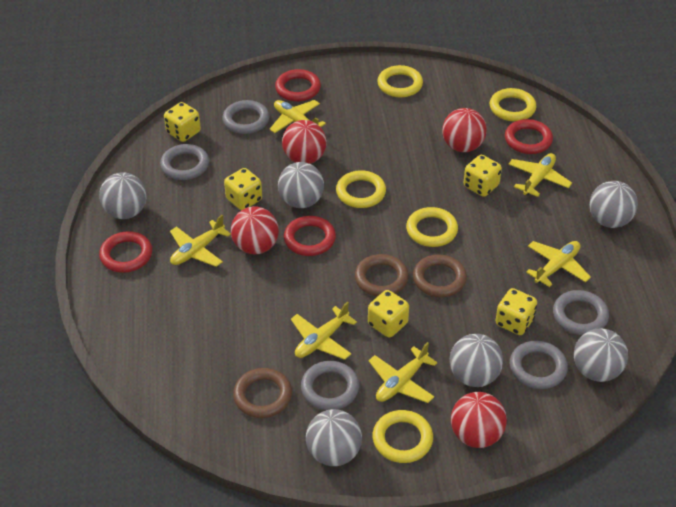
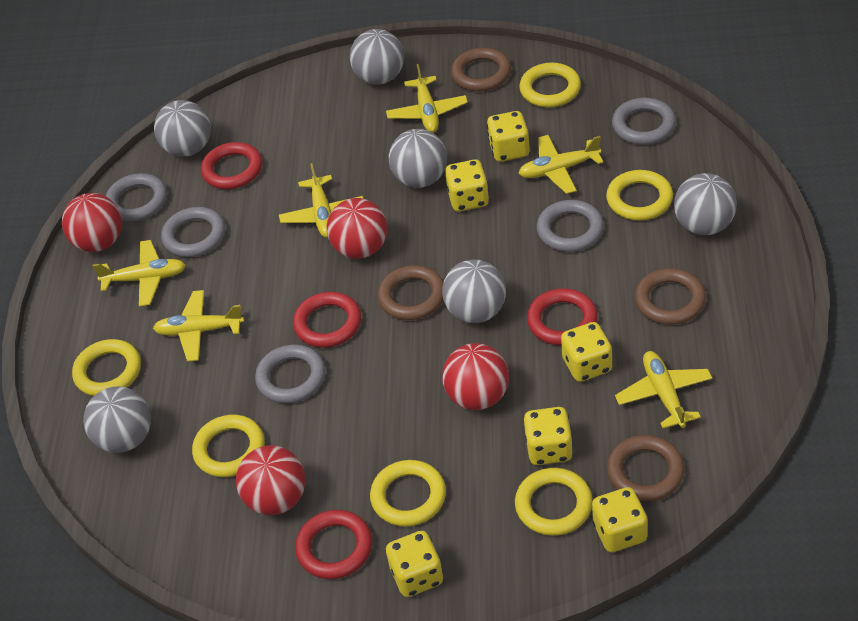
brown ring: 3 -> 4
yellow dice: 5 -> 6
yellow ring: 5 -> 6

